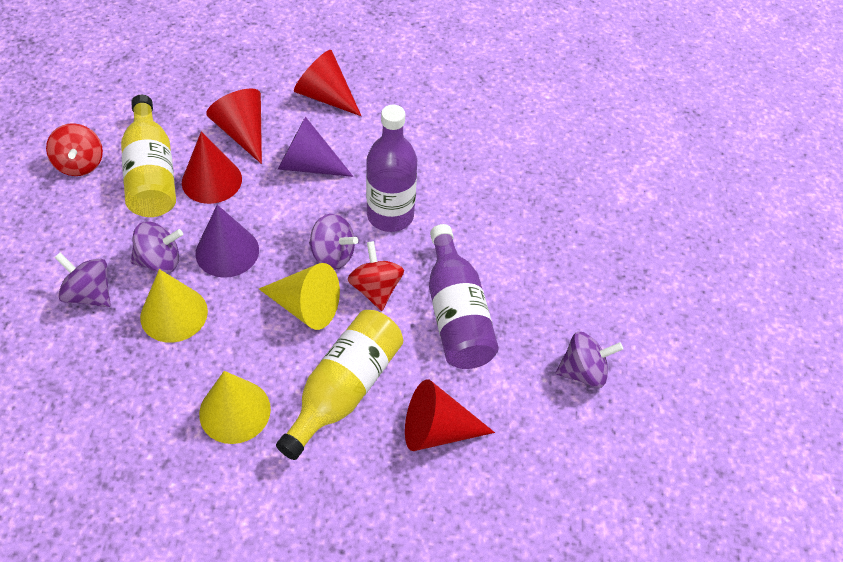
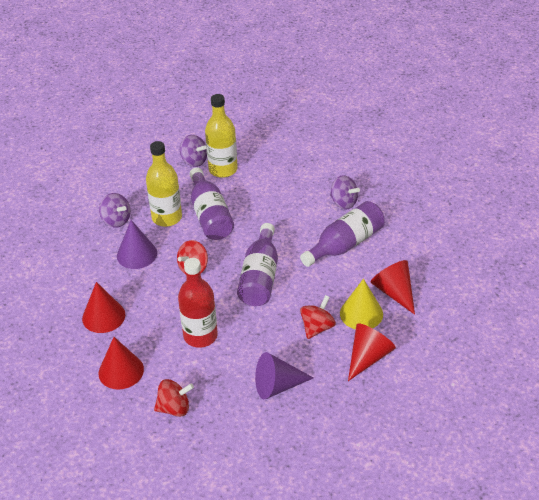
purple bottle: 2 -> 3
purple spinning top: 4 -> 3
red bottle: 0 -> 1
red spinning top: 2 -> 3
yellow cone: 3 -> 1

